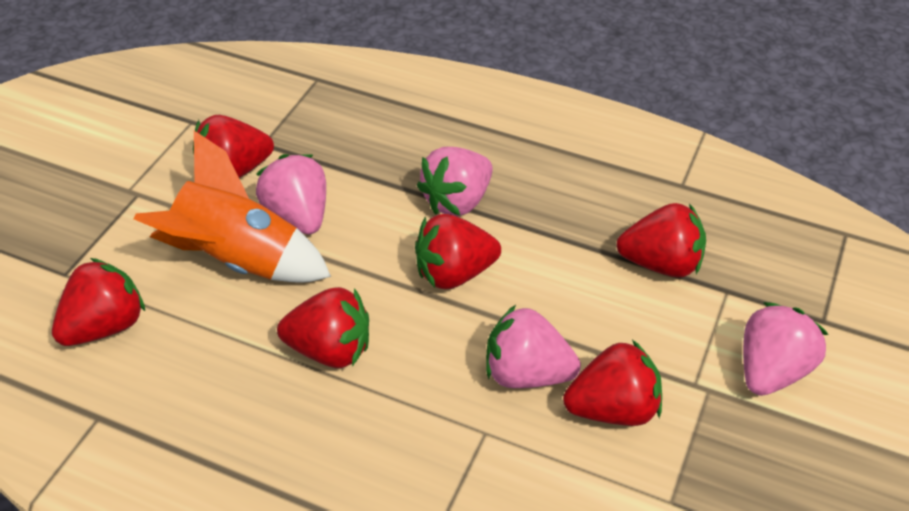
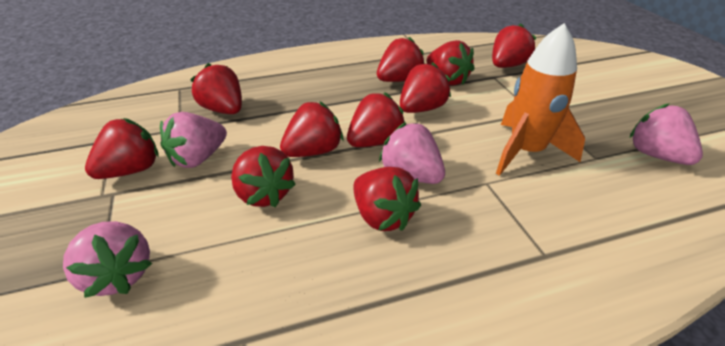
red strawberry: 6 -> 10

